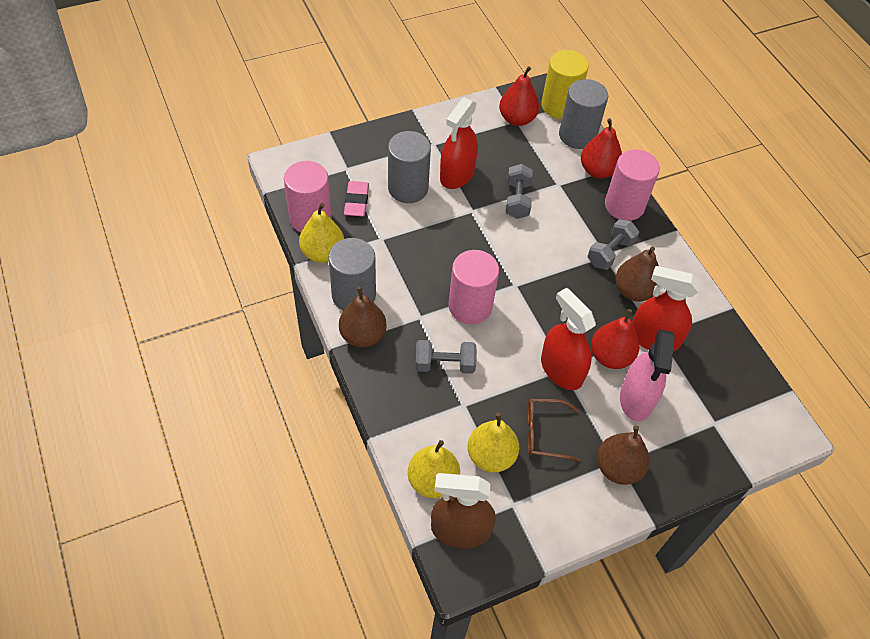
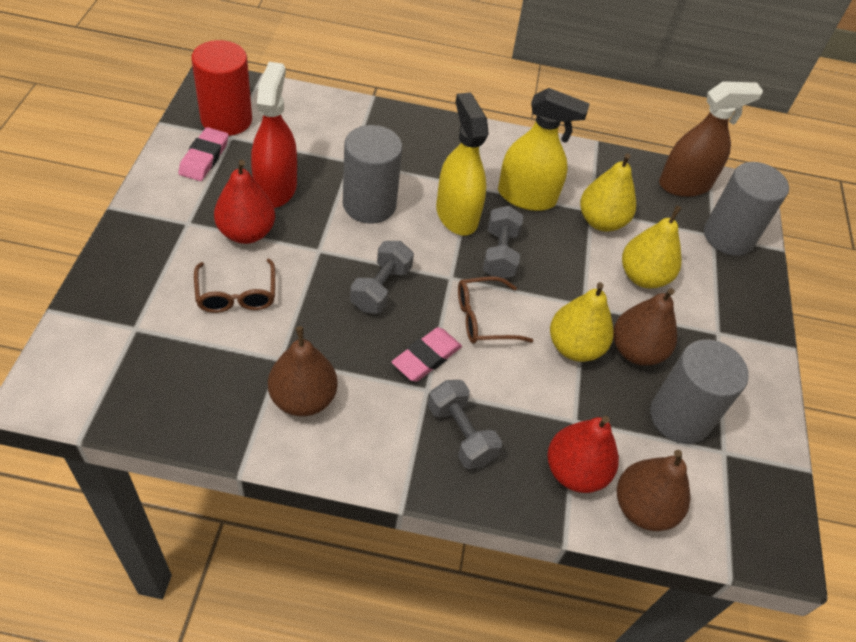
brown glasses: 1 -> 2
pink cylinder: 3 -> 0
pink eraser: 1 -> 2
pink spray bottle: 1 -> 0
red cylinder: 0 -> 1
red pear: 3 -> 2
red spray bottle: 3 -> 1
yellow cylinder: 1 -> 0
yellow spray bottle: 0 -> 2

